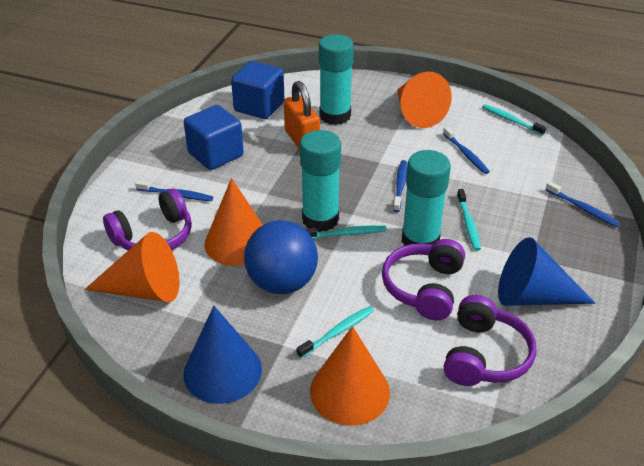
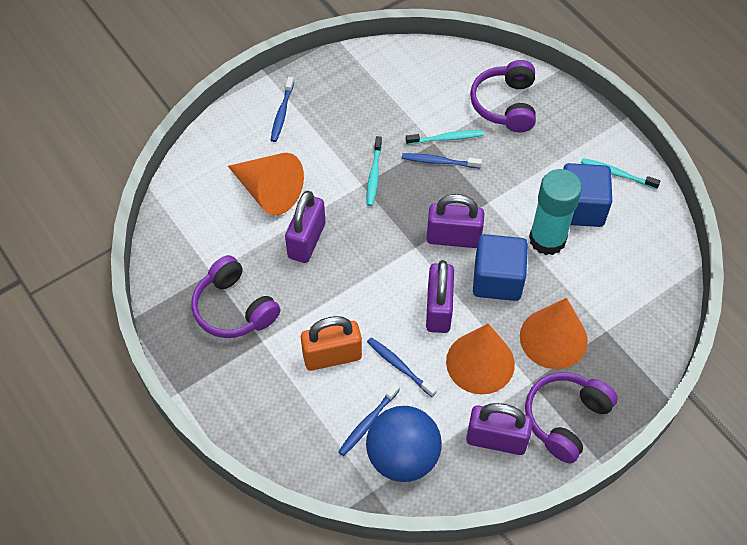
blue cone: 2 -> 0
orange cone: 4 -> 3
purple padlock: 0 -> 4
turquoise glue stick: 3 -> 1
turquoise toothbrush: 4 -> 3

